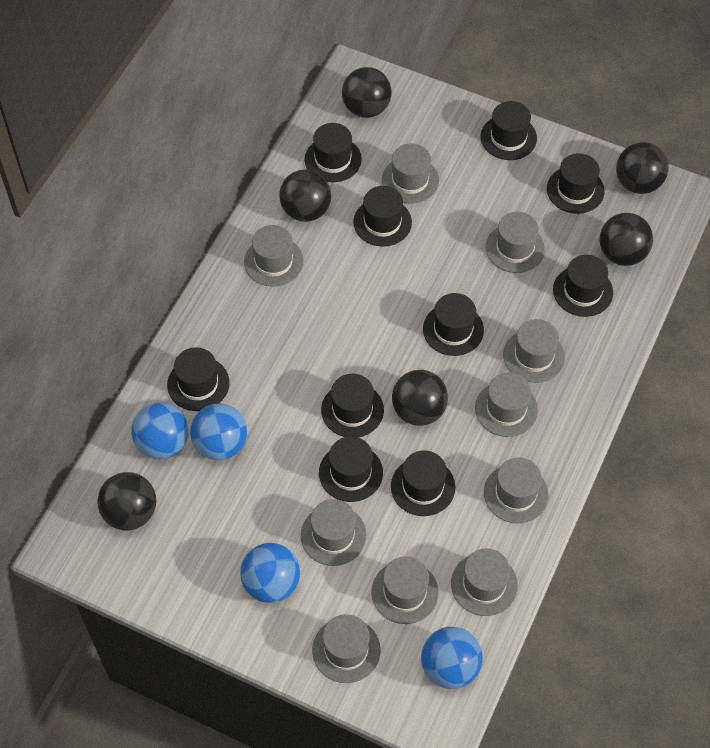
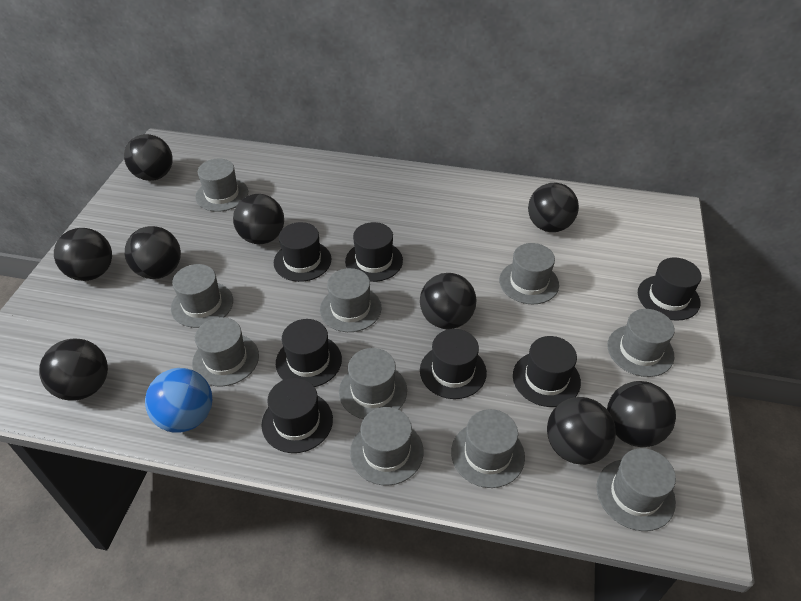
black ball: 6 -> 9
black hat: 10 -> 7
blue ball: 4 -> 1

